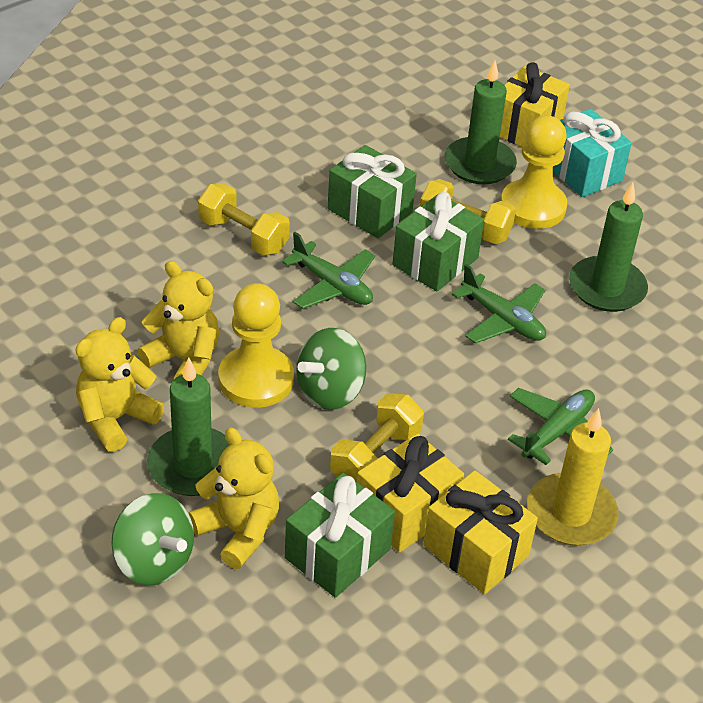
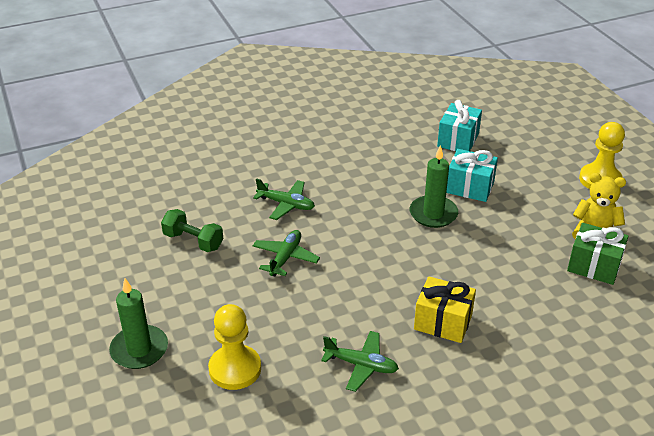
green candle: 3 -> 2
green dumbbell: 0 -> 1
green gift: 3 -> 1
green spinning top: 2 -> 0
turquoise gift: 1 -> 2
yellow candle: 1 -> 0
yellow dumbbell: 3 -> 0
yellow gift: 3 -> 1
yellow teddy bear: 3 -> 1

